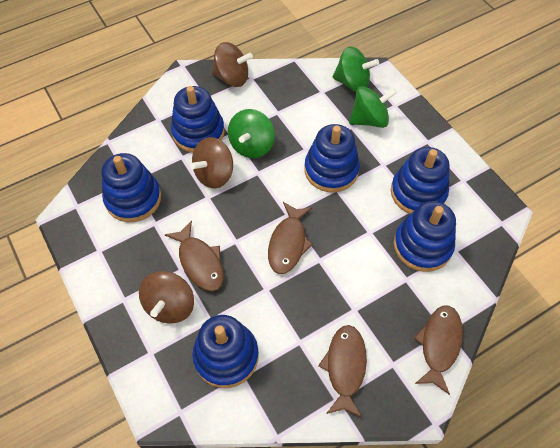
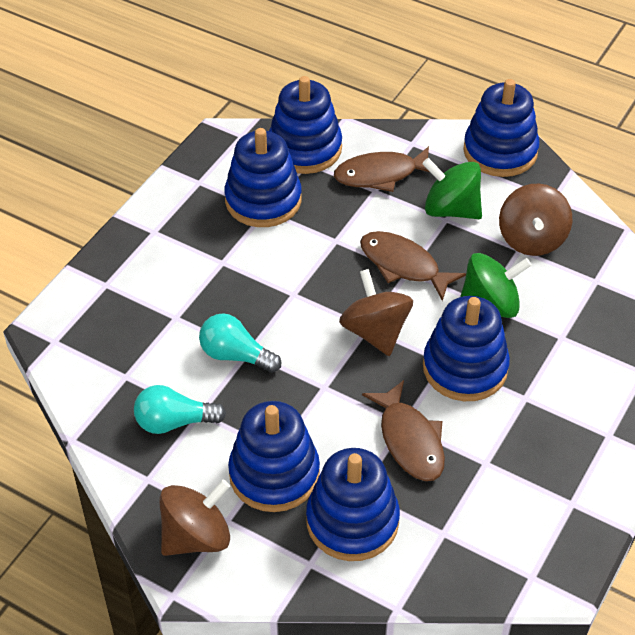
brown fish: 4 -> 3
green spinning top: 3 -> 2
turquoise light bulb: 0 -> 2

